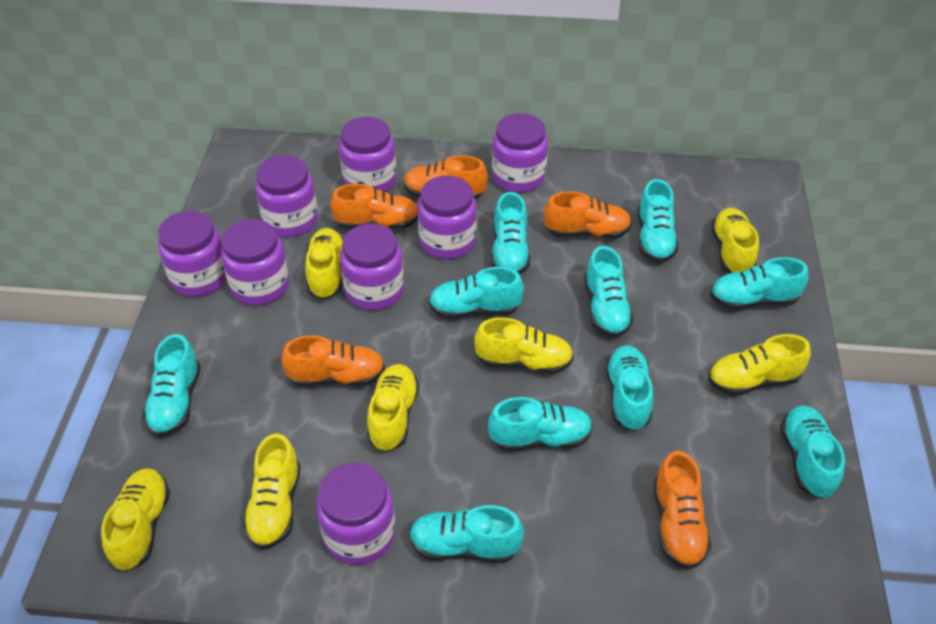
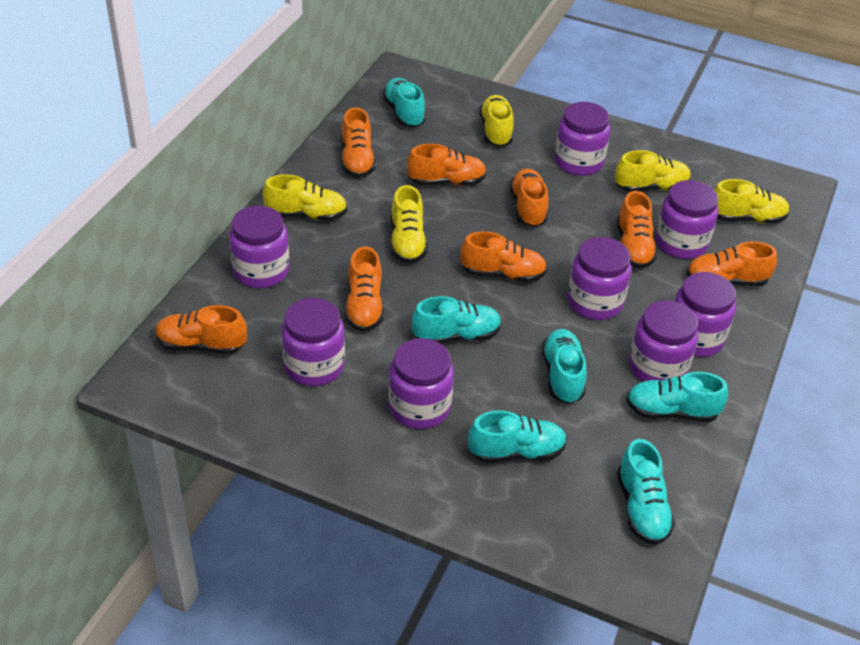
orange shoe: 5 -> 8
turquoise shoe: 10 -> 6
yellow shoe: 7 -> 5

